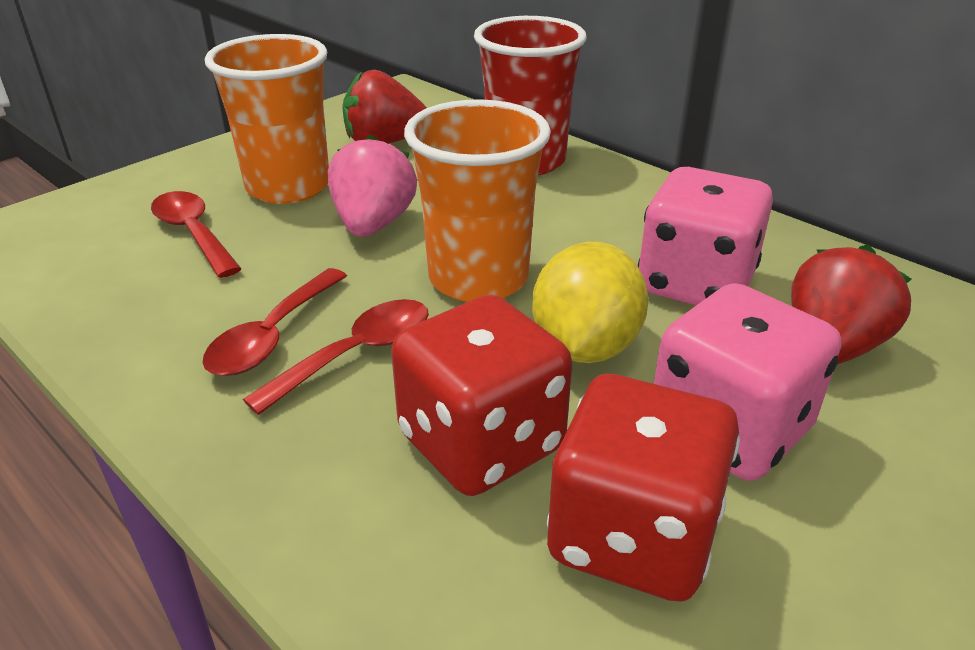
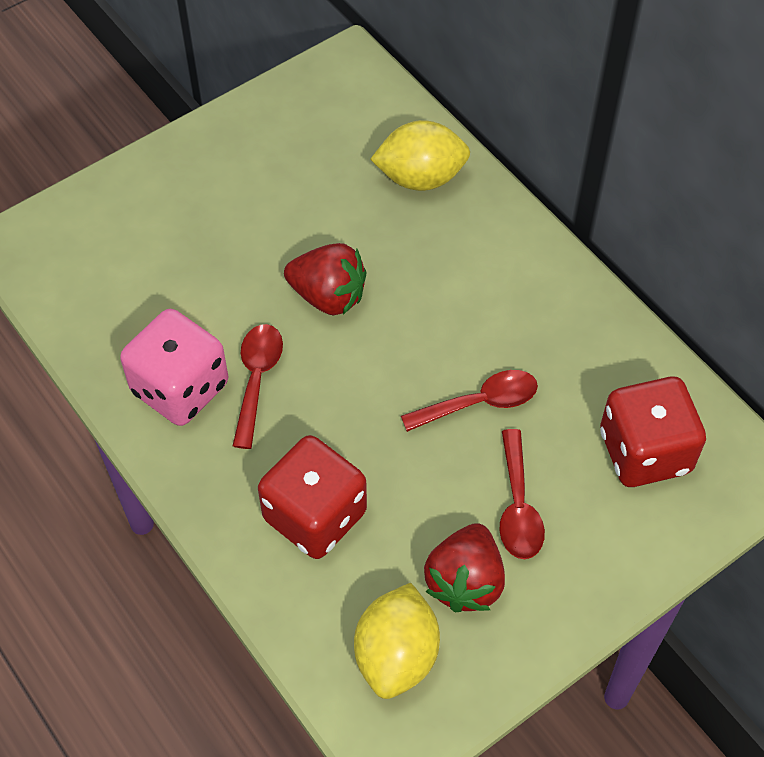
orange cup: 2 -> 0
pink dice: 2 -> 1
pink strawberry: 1 -> 0
red cup: 1 -> 0
yellow lemon: 1 -> 2

